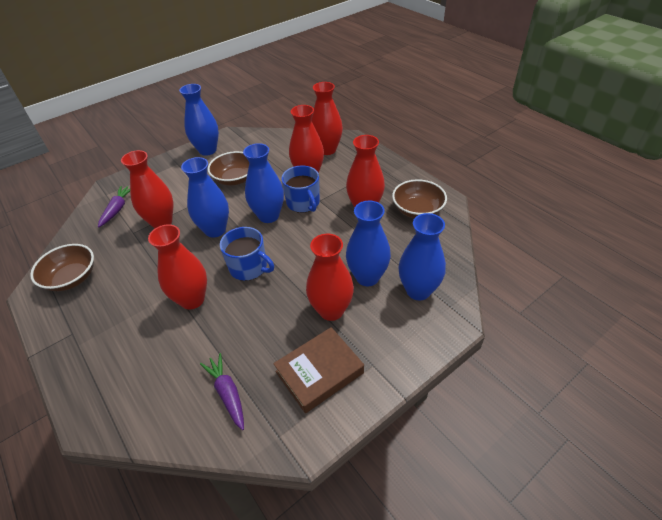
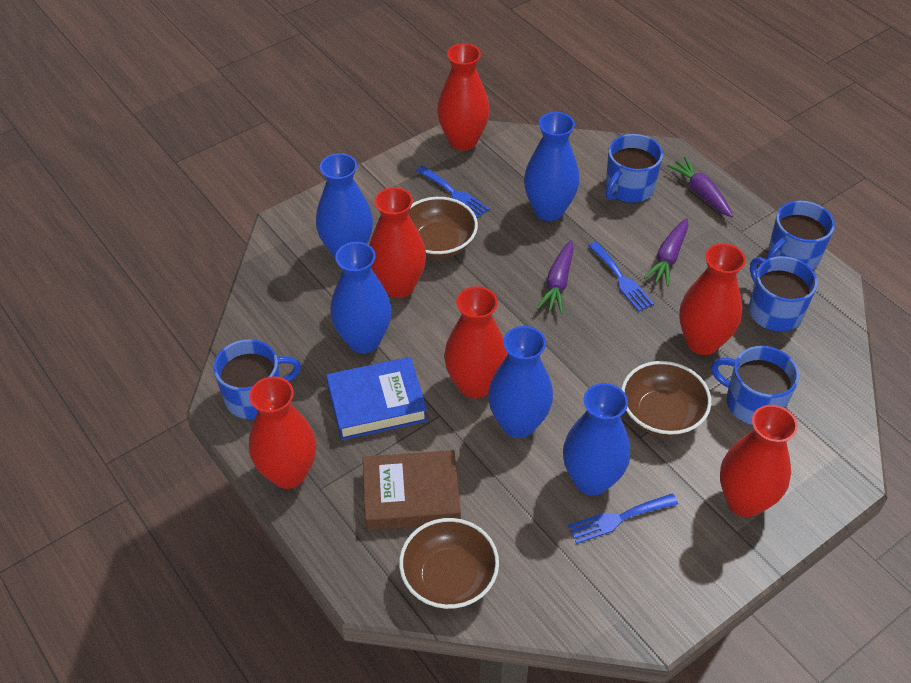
blue book: 0 -> 1
blue fork: 0 -> 3
blue mug: 2 -> 5
purple carrot: 2 -> 3

